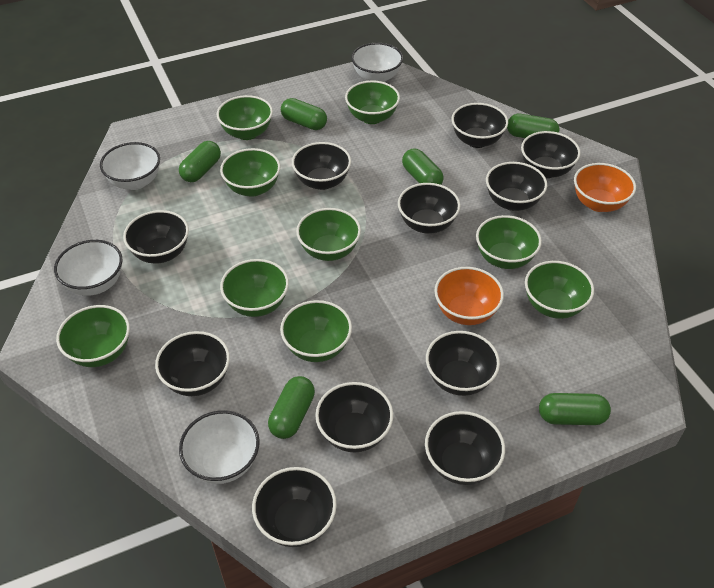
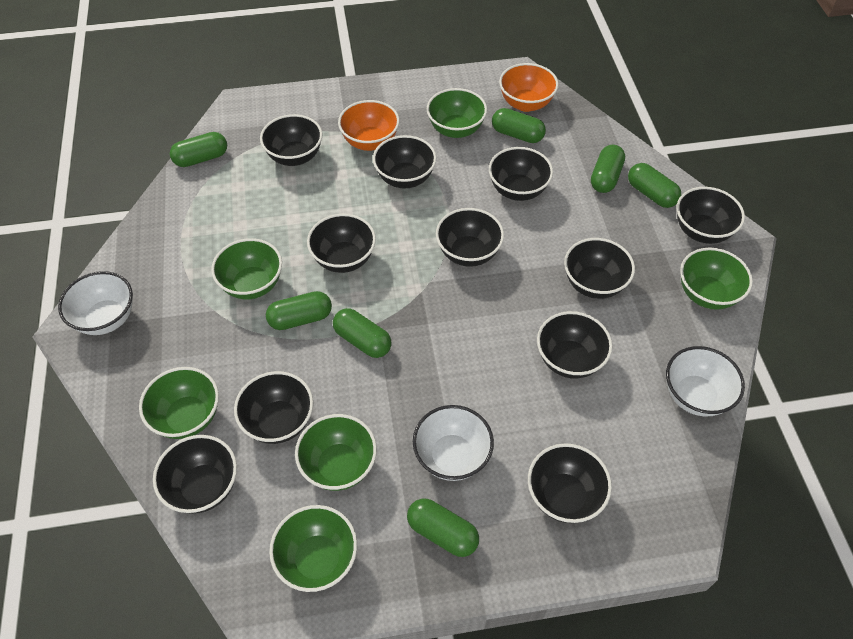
green bowl: 9 -> 6
green capsule: 6 -> 7
white bowl: 4 -> 3

